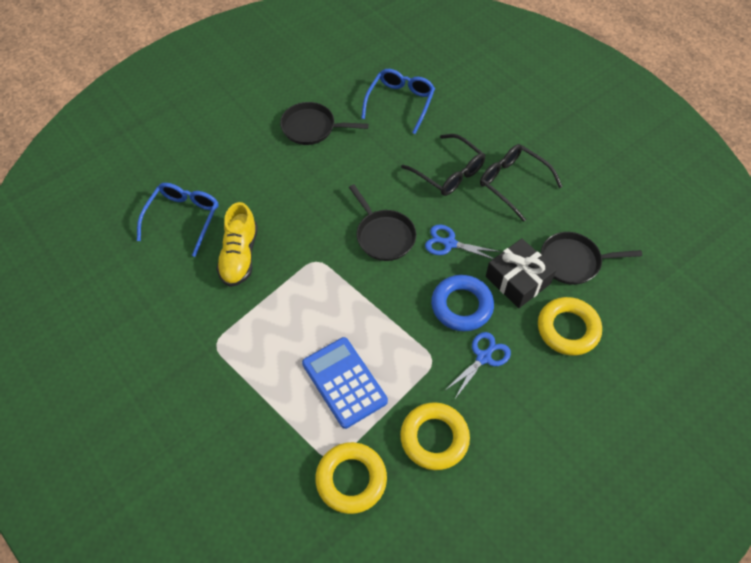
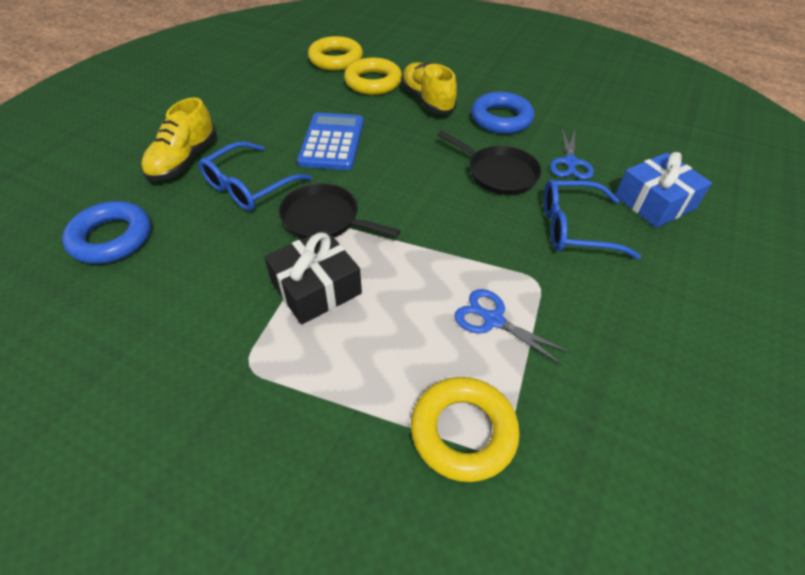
black glasses: 2 -> 0
black pan: 3 -> 2
blue gift: 0 -> 1
blue ring: 1 -> 2
yellow shoe: 1 -> 2

